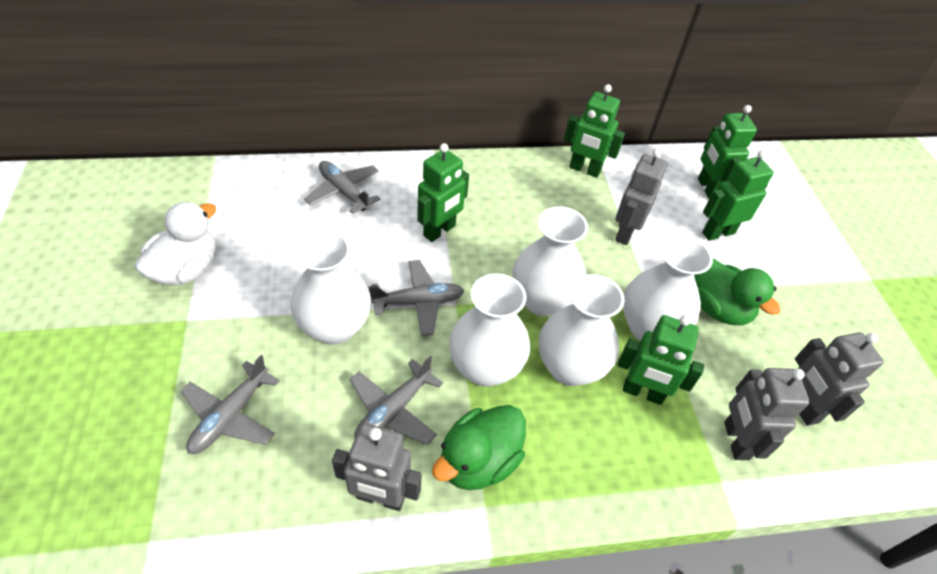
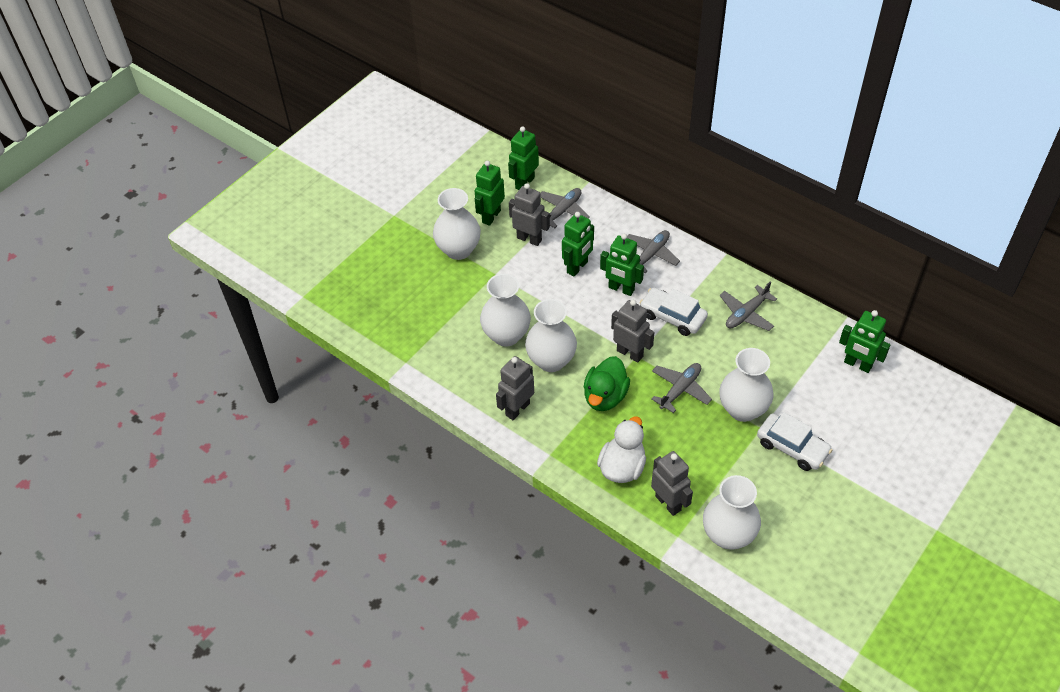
green duck: 2 -> 1
white car: 0 -> 2

